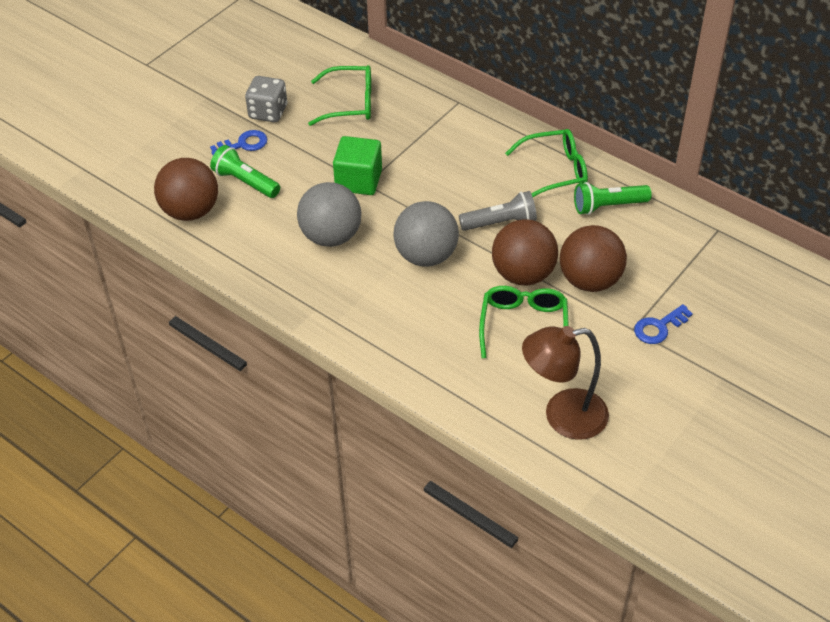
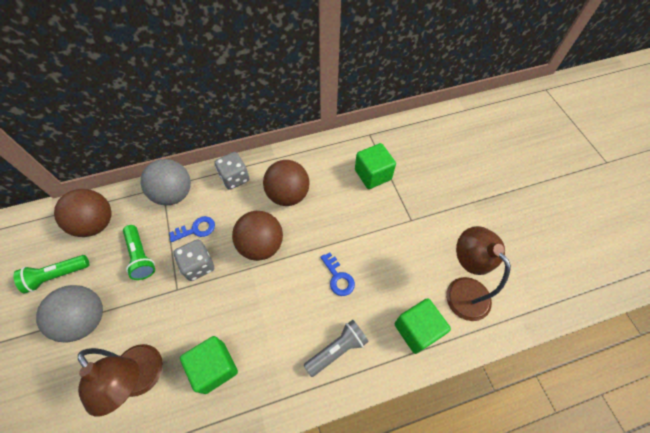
brown lamp: 1 -> 2
green cube: 1 -> 3
green glasses: 3 -> 0
grey dice: 1 -> 2

